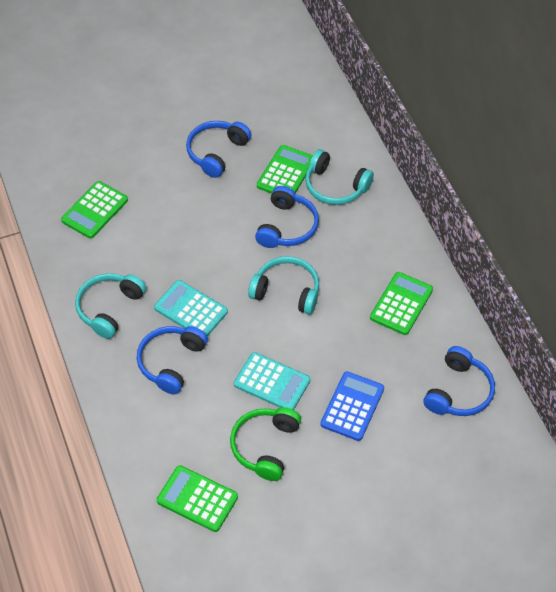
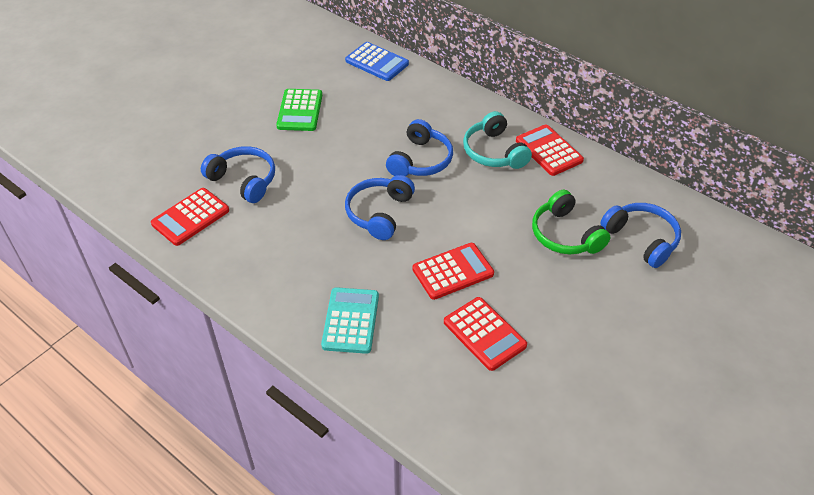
green calculator: 4 -> 1
red calculator: 0 -> 4
turquoise calculator: 2 -> 1
turquoise headphones: 3 -> 1

